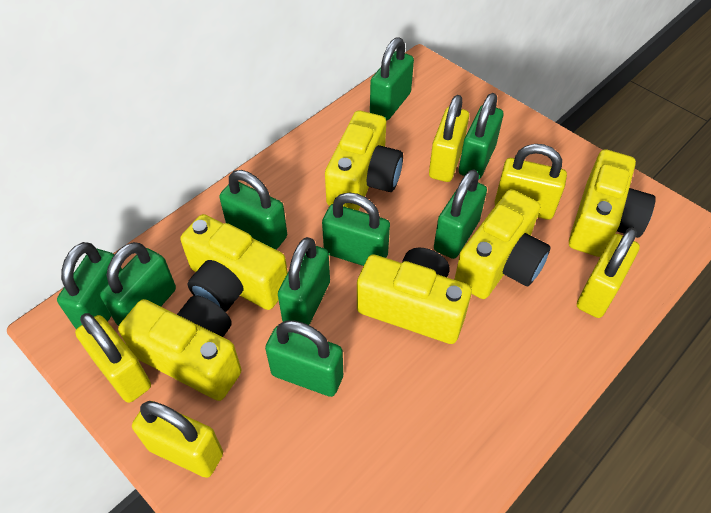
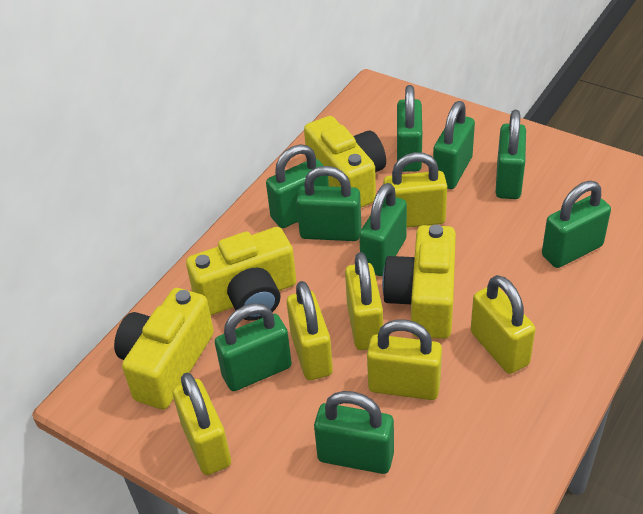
yellow camera: 6 -> 4
yellow padlock: 5 -> 6

